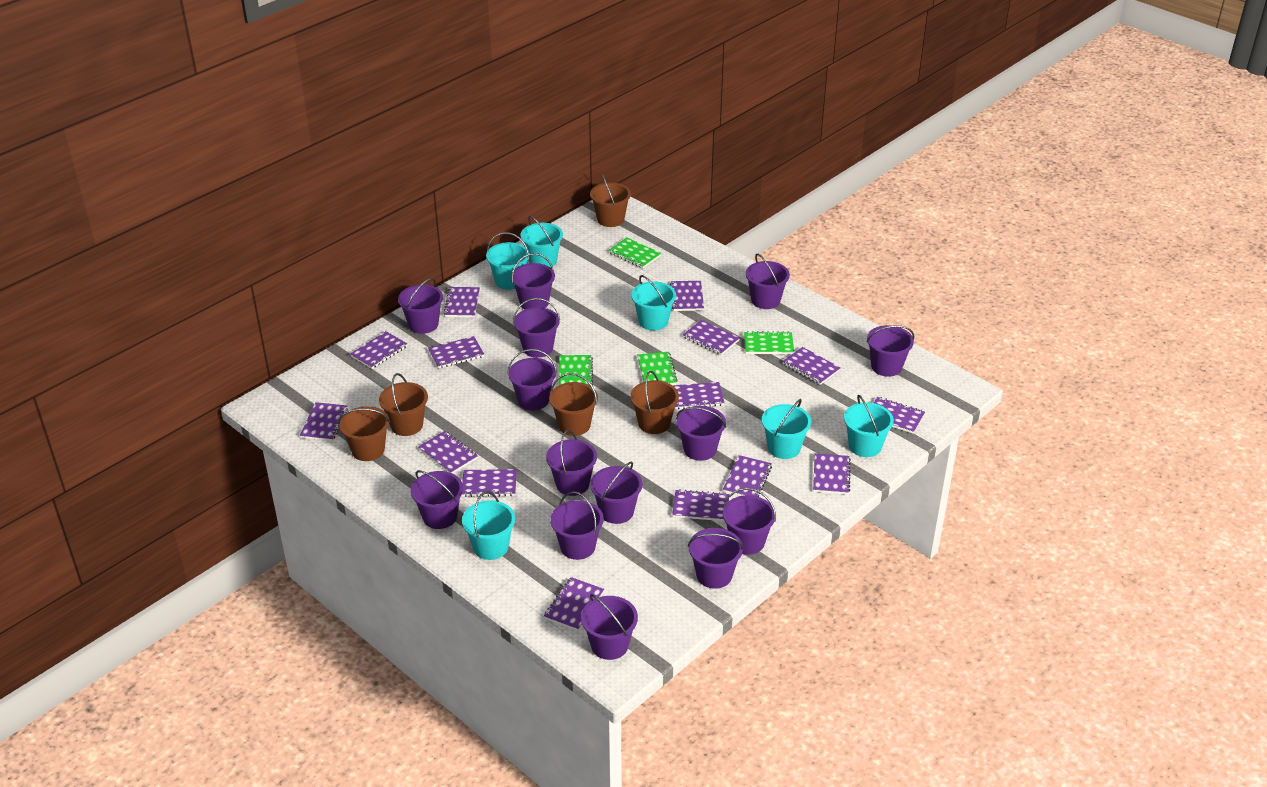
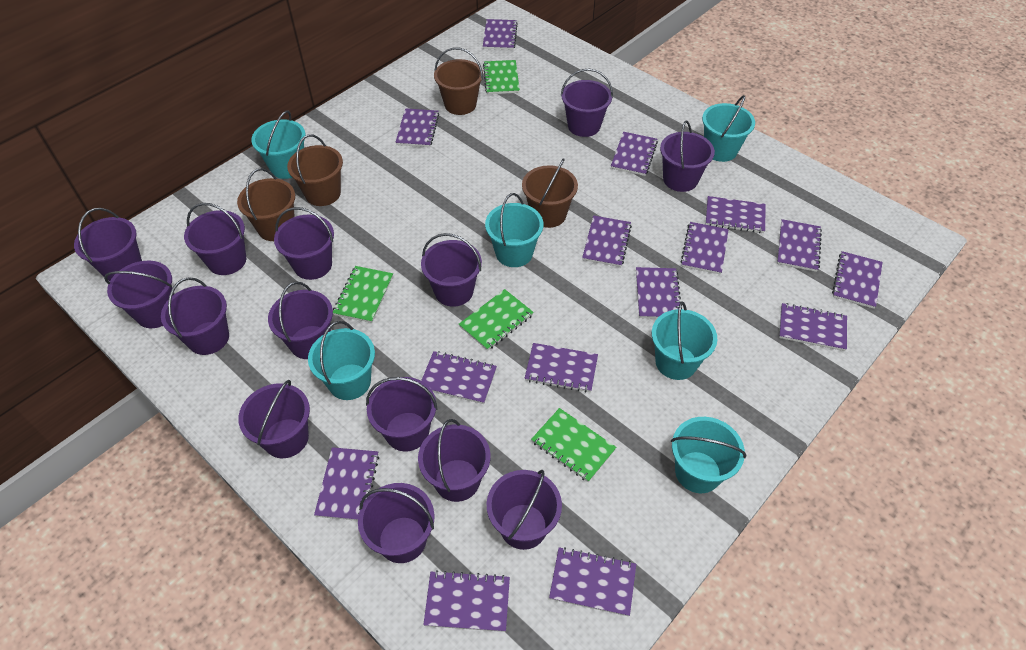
brown bucket: 5 -> 4

